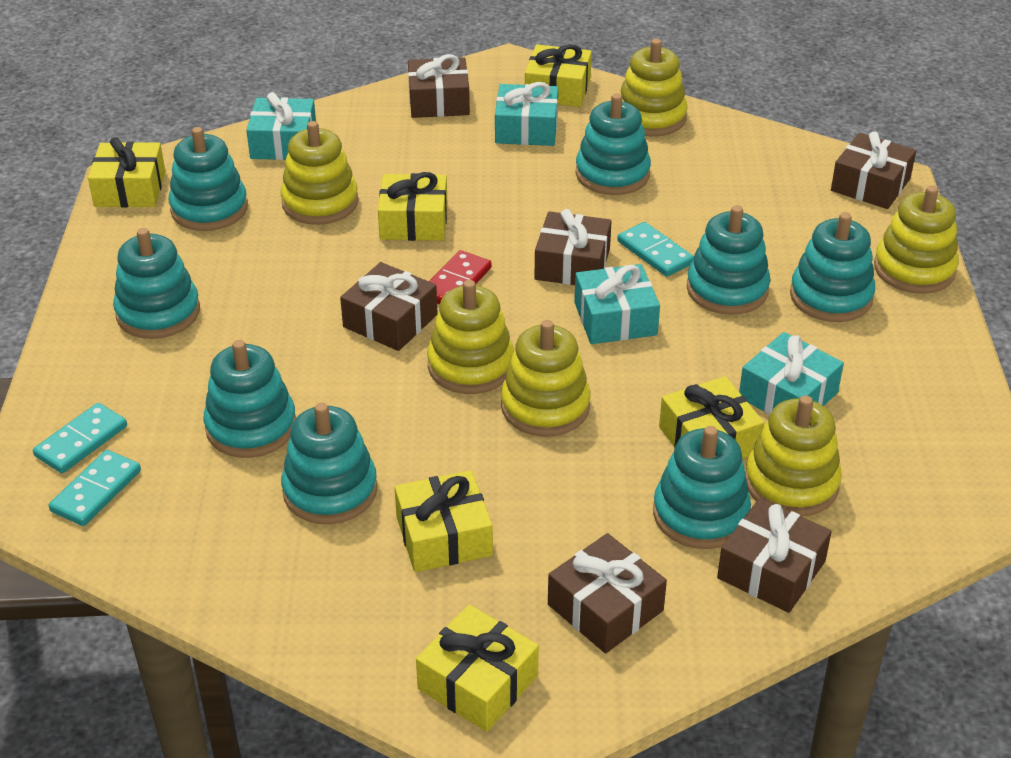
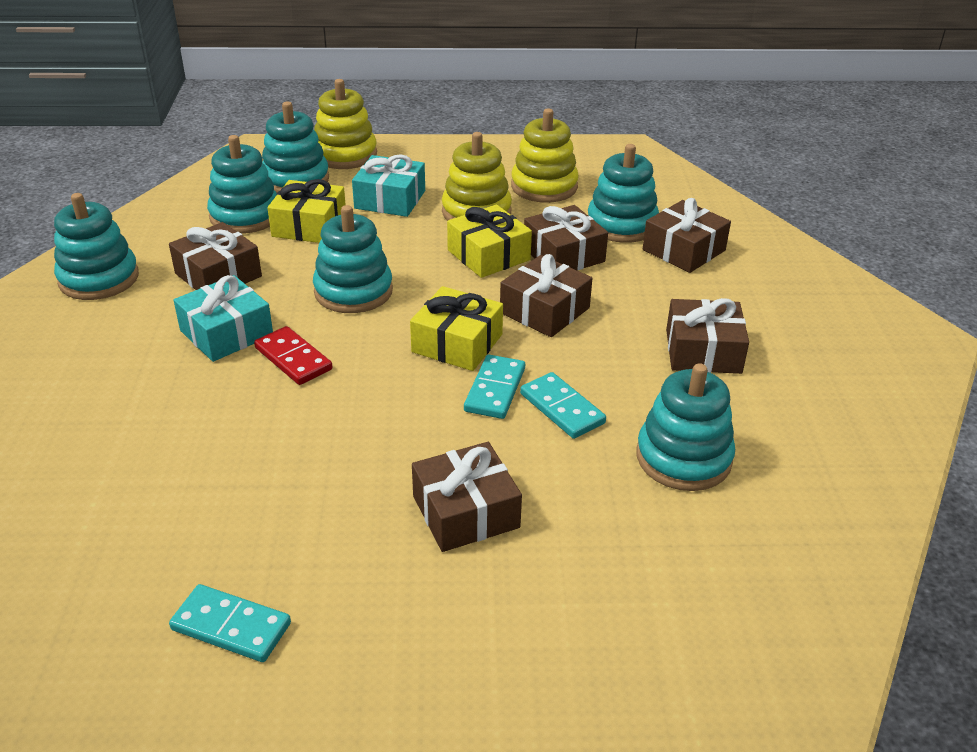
turquoise gift: 4 -> 2
turquoise stacking toy: 8 -> 6
yellow gift: 6 -> 3
yellow stacking toy: 6 -> 3

